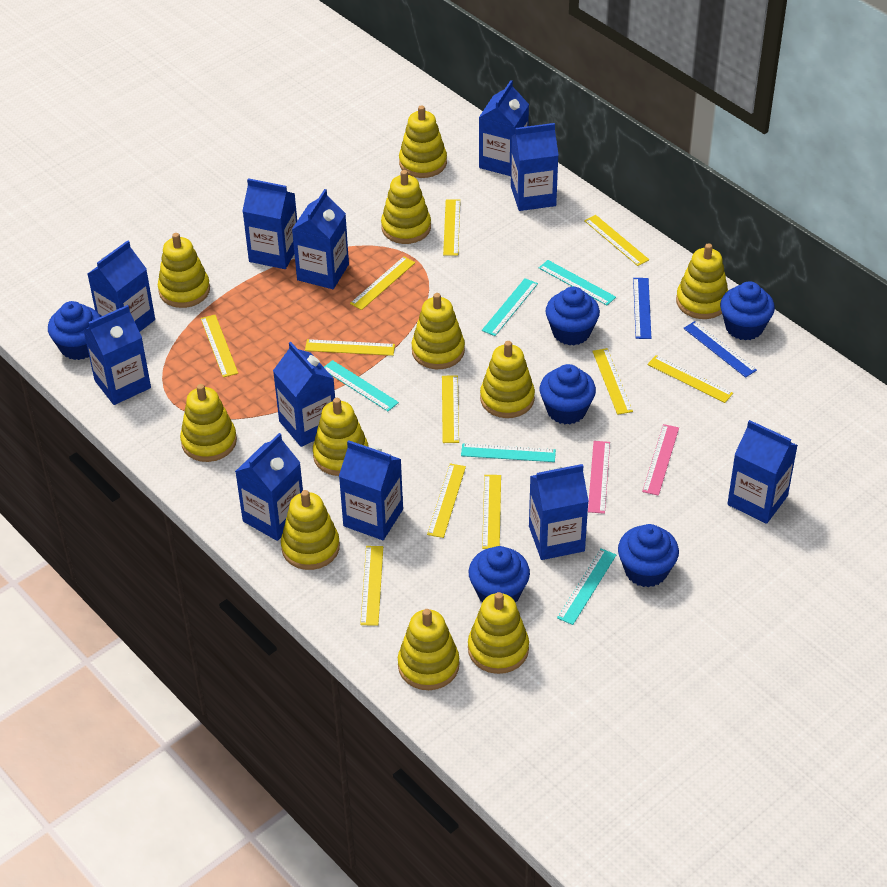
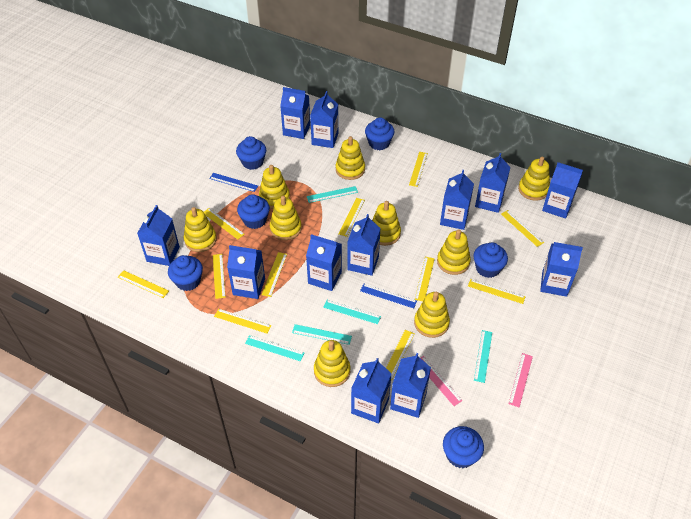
blue carton: 11 -> 12
yellow stacking toy: 11 -> 9

